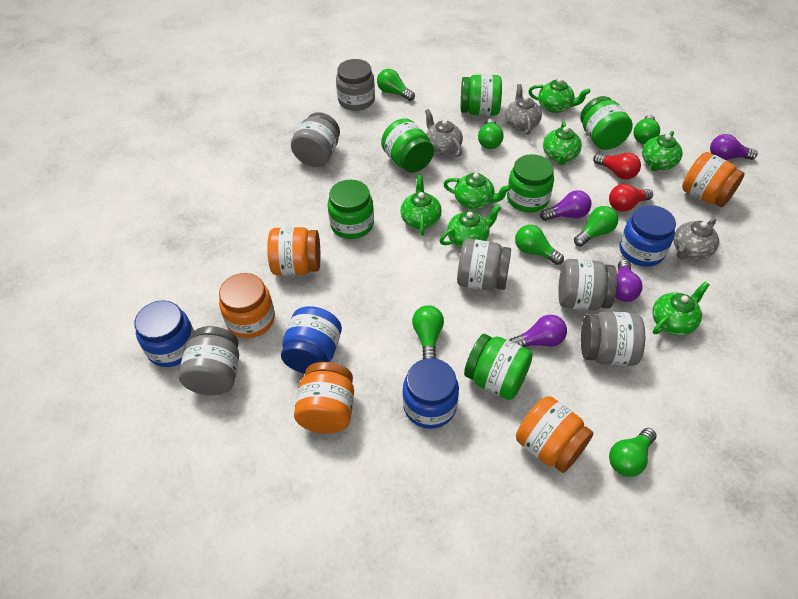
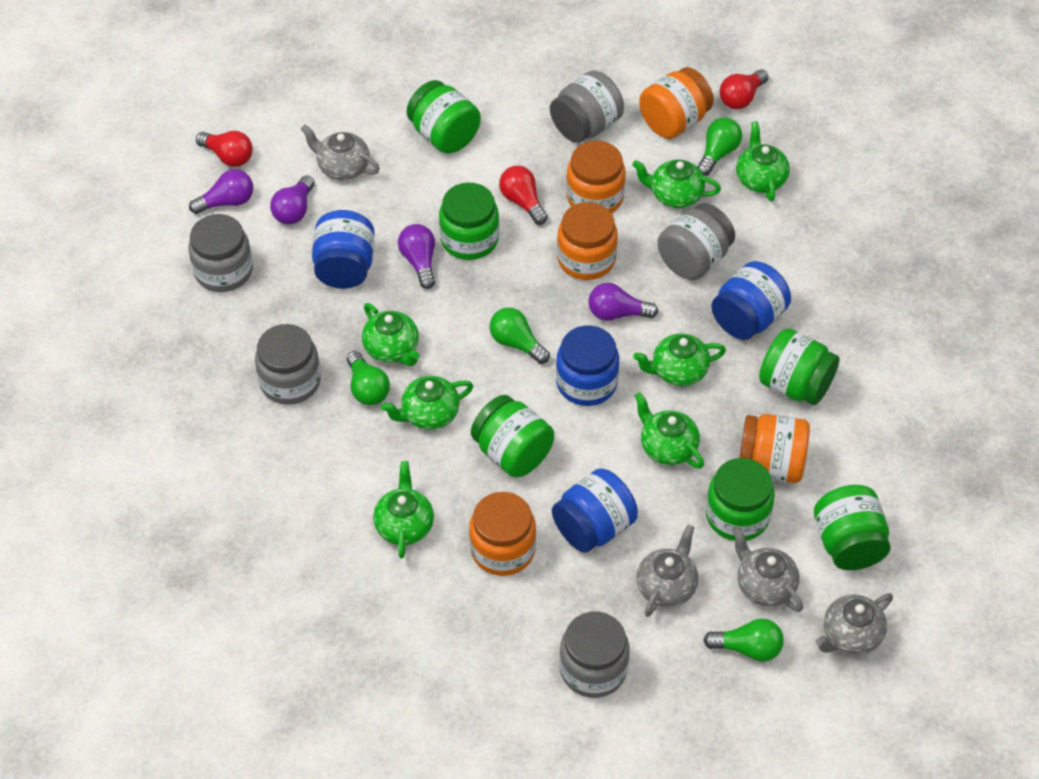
green light bulb: 7 -> 4
grey jar: 6 -> 5
grey teapot: 3 -> 4
red light bulb: 2 -> 3

